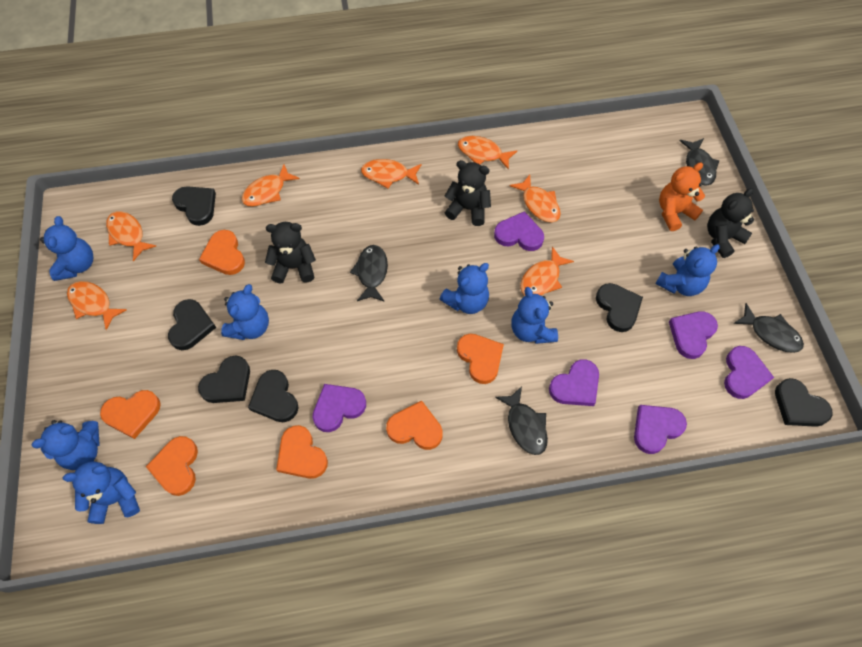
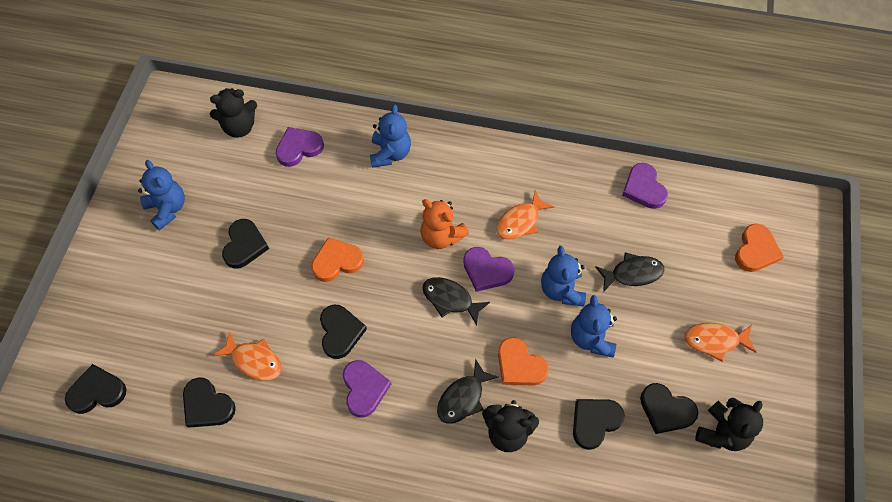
black fish: 4 -> 3
blue teddy bear: 7 -> 4
orange fish: 7 -> 3
orange heart: 6 -> 3
purple heart: 6 -> 4

